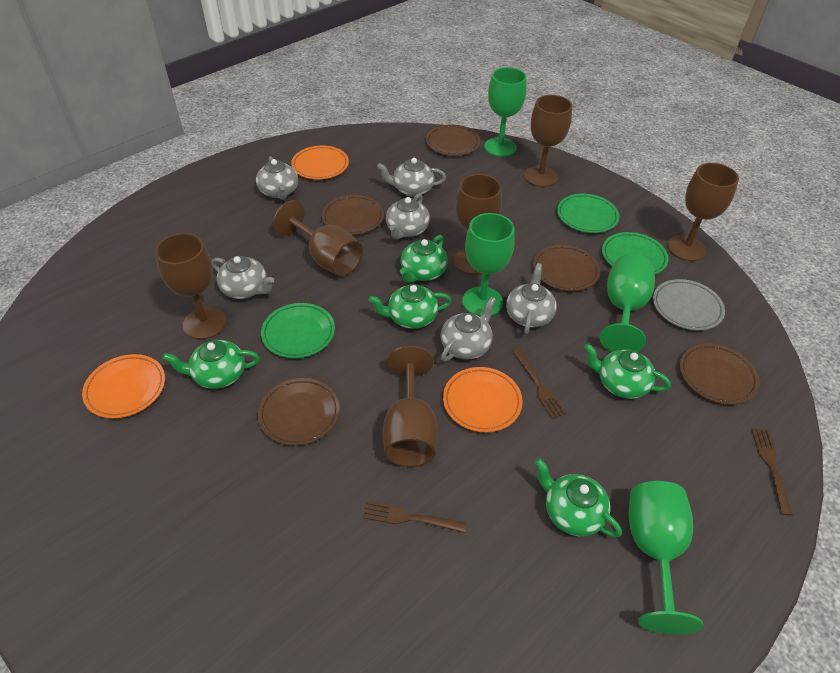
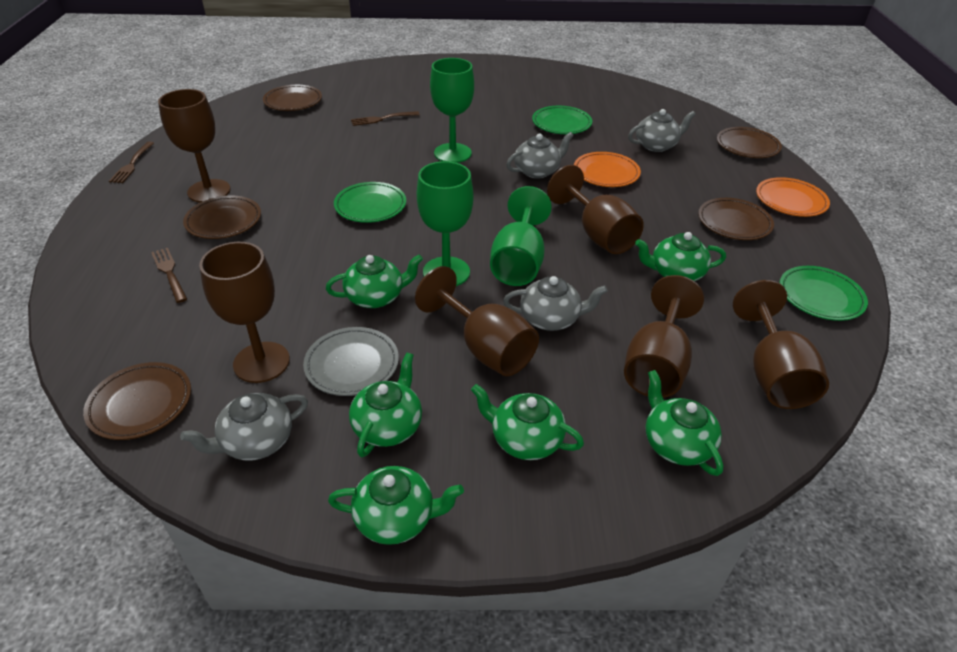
green goblet: 4 -> 3
green teapot: 5 -> 6
grey teapot: 6 -> 4
orange plate: 3 -> 2

